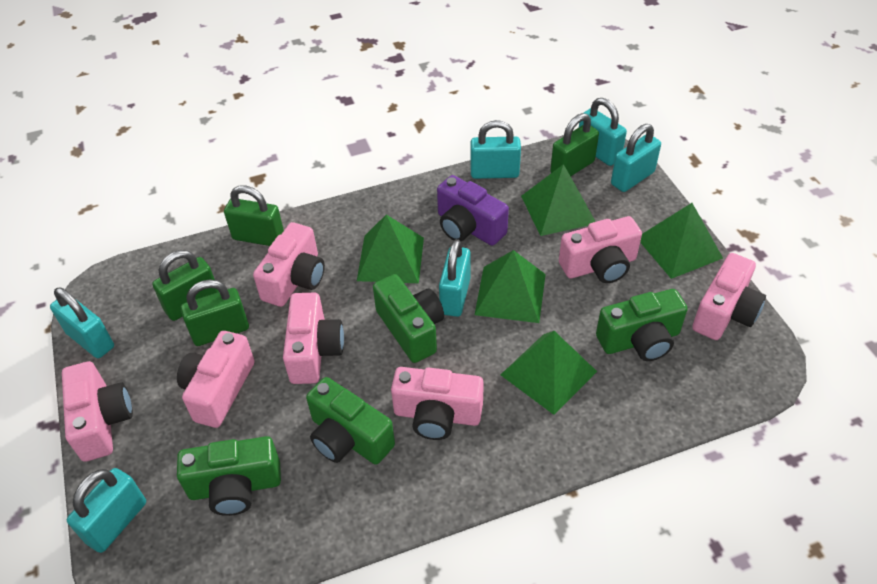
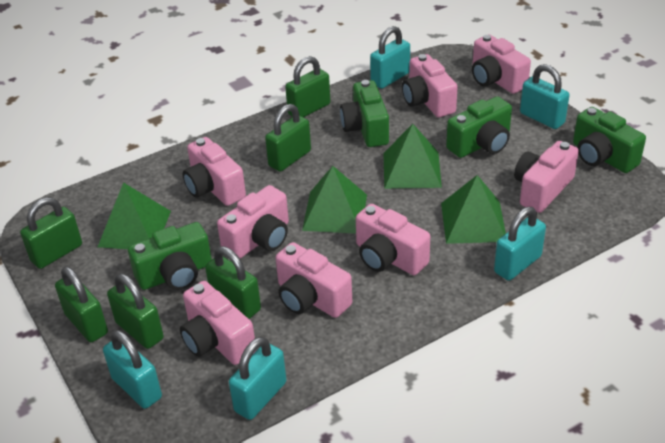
green padlock: 4 -> 6
green pyramid: 5 -> 4
pink camera: 7 -> 8
purple camera: 1 -> 0
turquoise padlock: 6 -> 5

